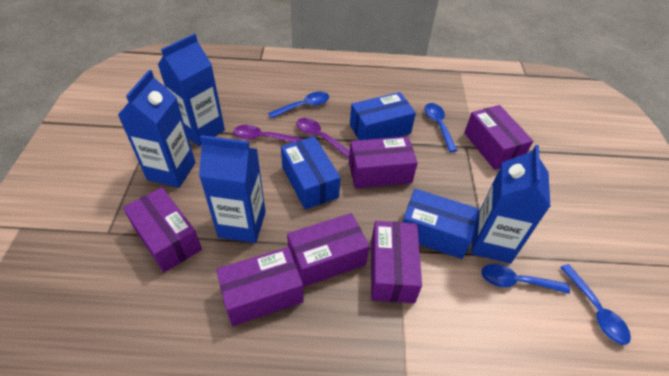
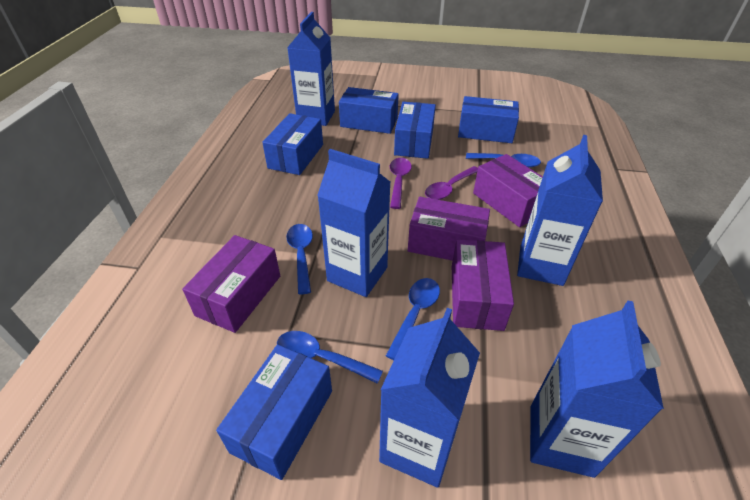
blue box: 3 -> 5
blue carton: 4 -> 5
purple box: 6 -> 4

